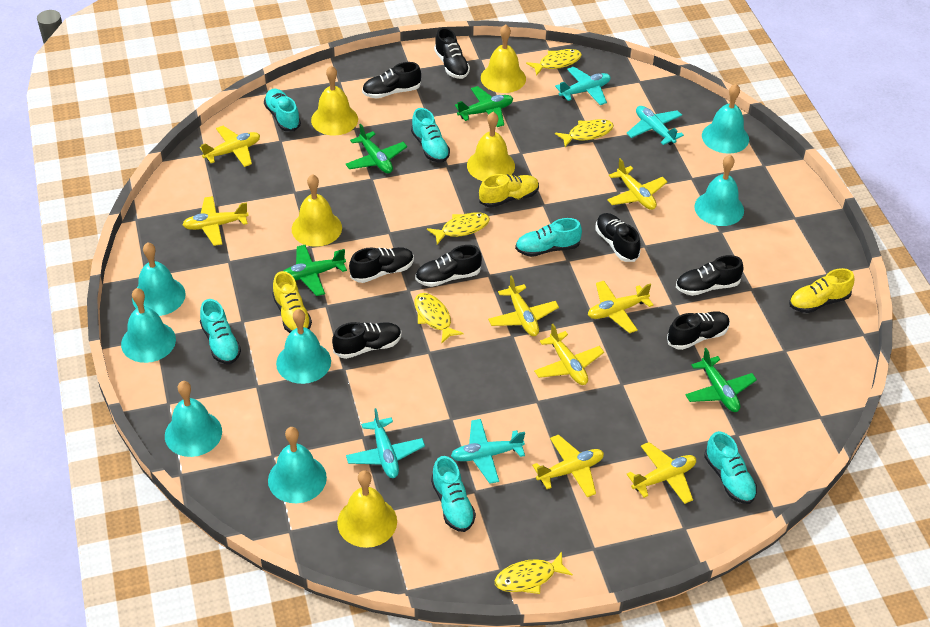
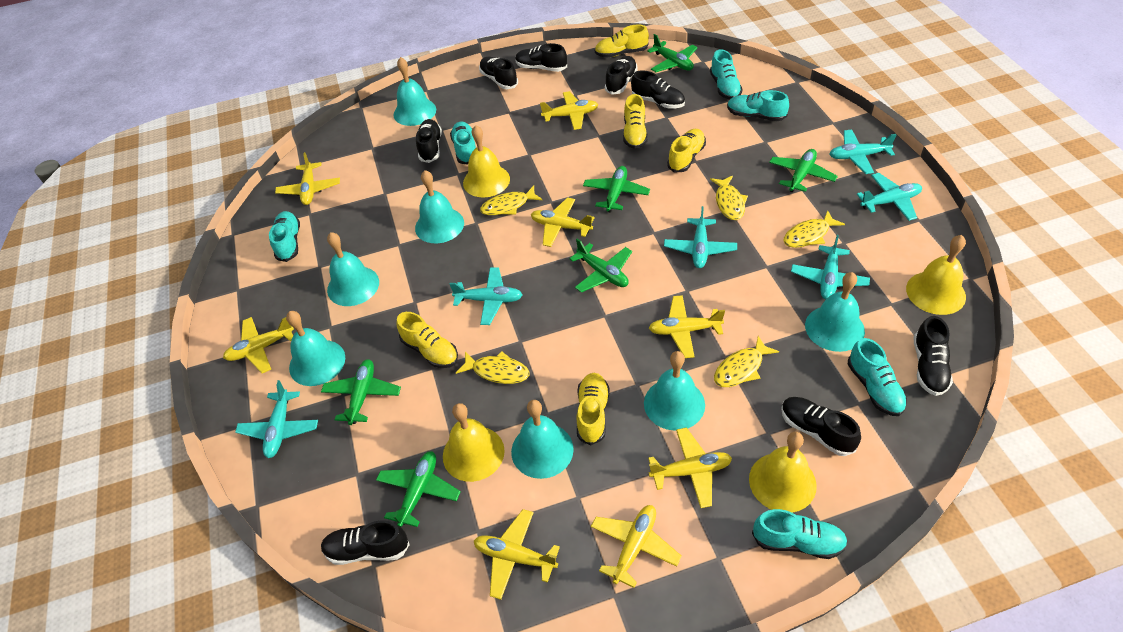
green plane: 4 -> 6
turquoise plane: 4 -> 6
yellow bell: 5 -> 4
yellow shoe: 3 -> 5

